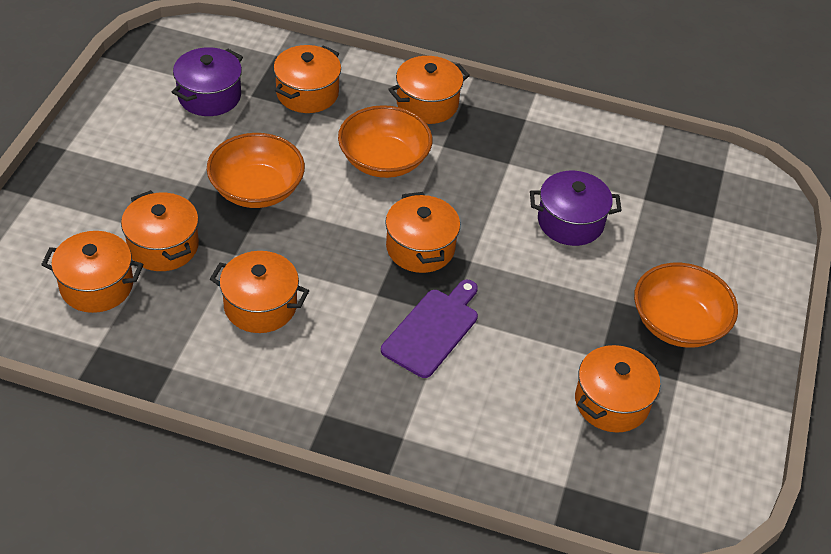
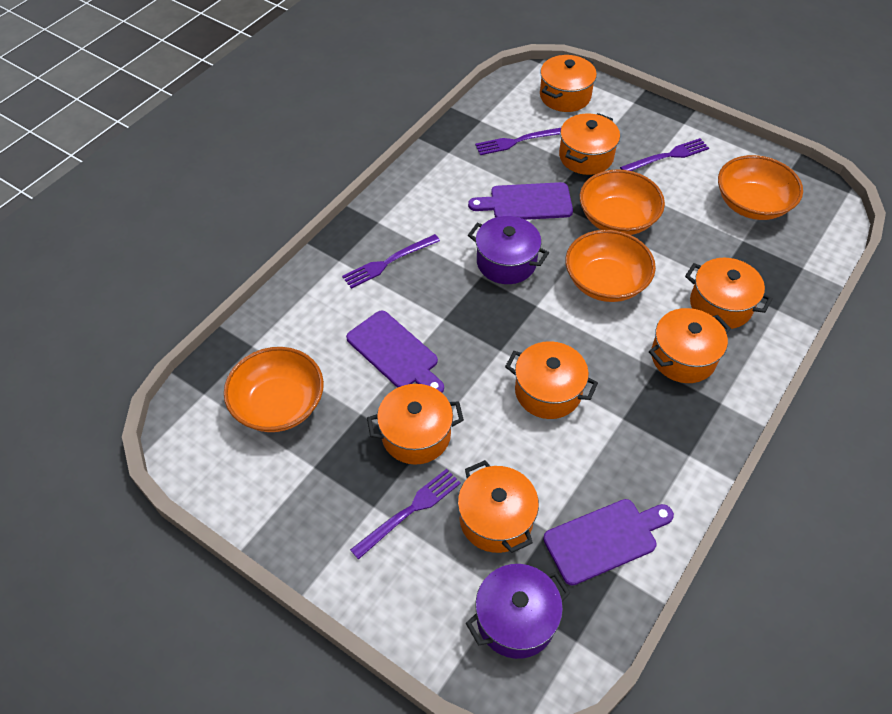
orange bowl: 3 -> 4
purple cutting board: 1 -> 3
purple fork: 0 -> 4

